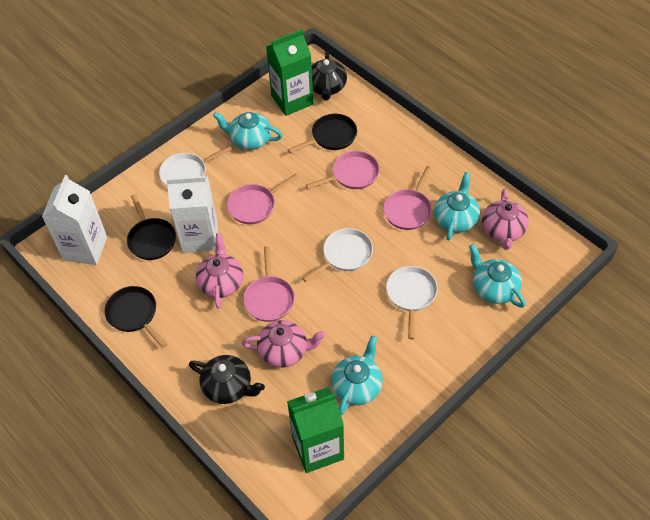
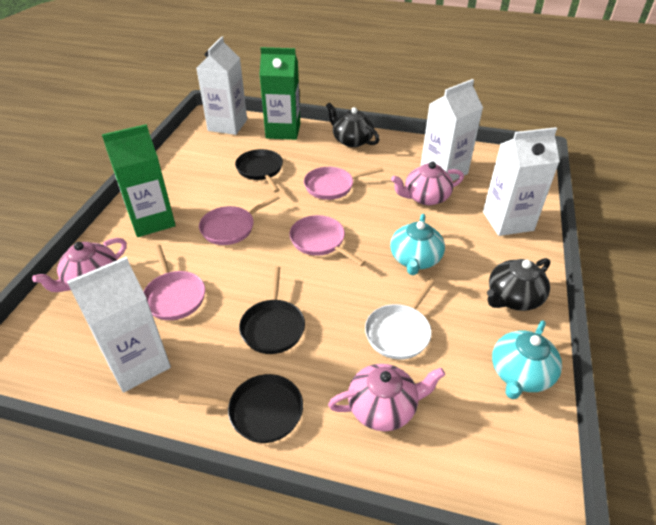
turquoise teapot: 4 -> 2
white carton: 2 -> 4
white pan: 3 -> 1

